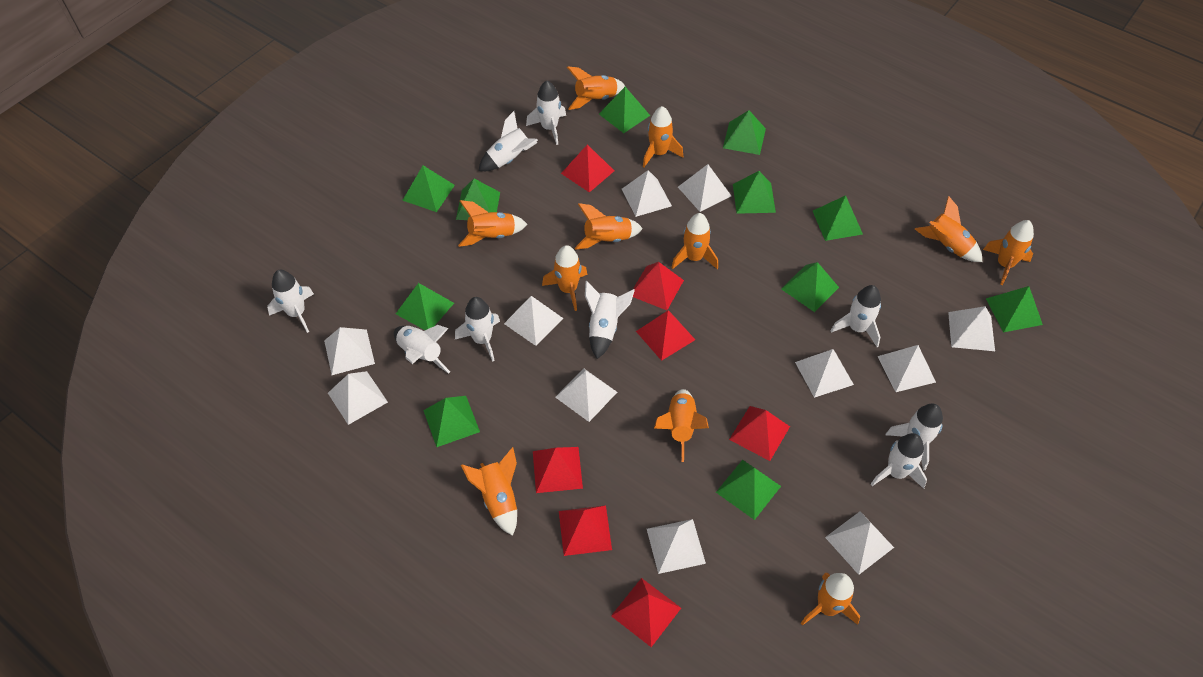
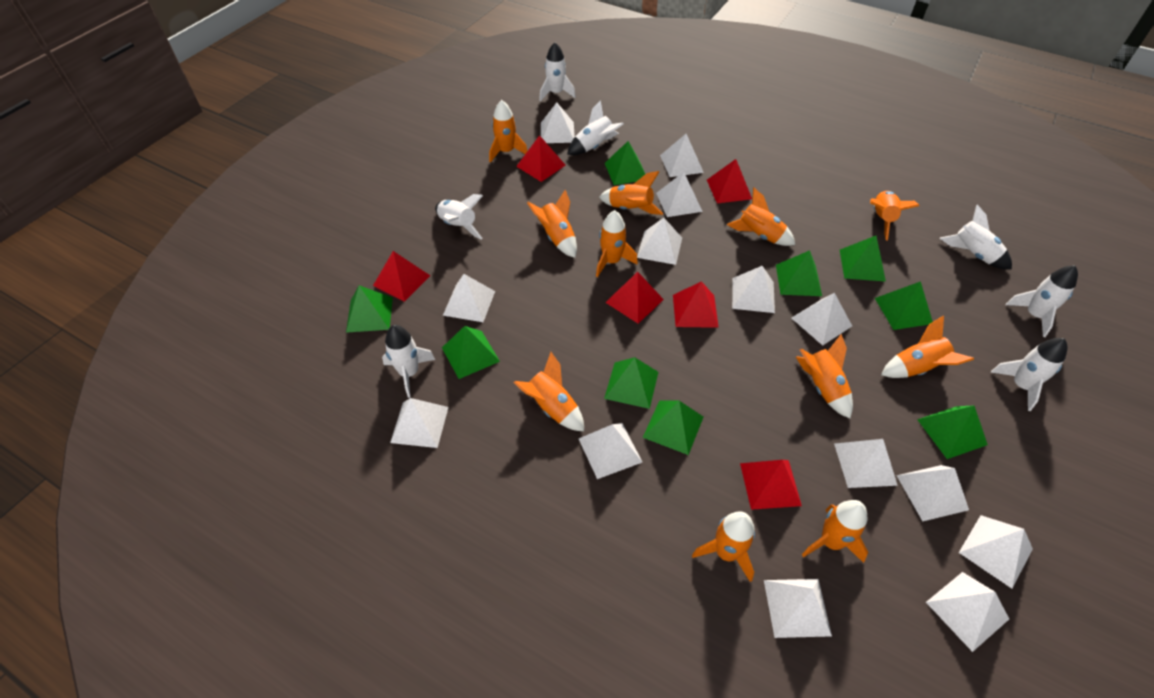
green pyramid: 11 -> 9
red pyramid: 7 -> 6
white pyramid: 11 -> 14
white rocket: 9 -> 7

